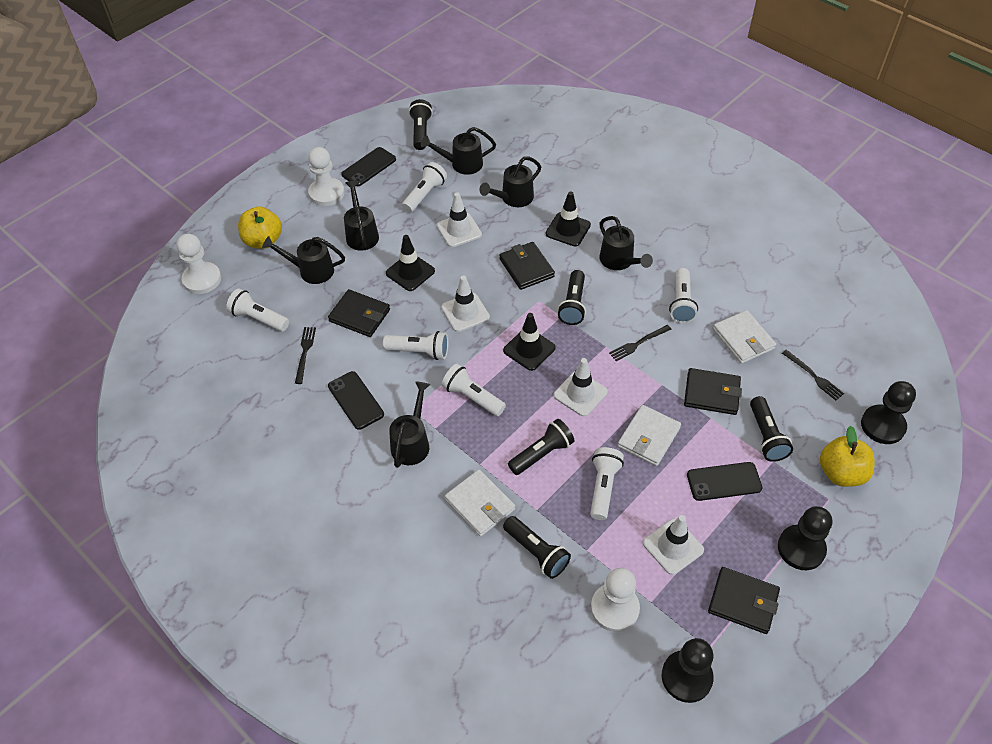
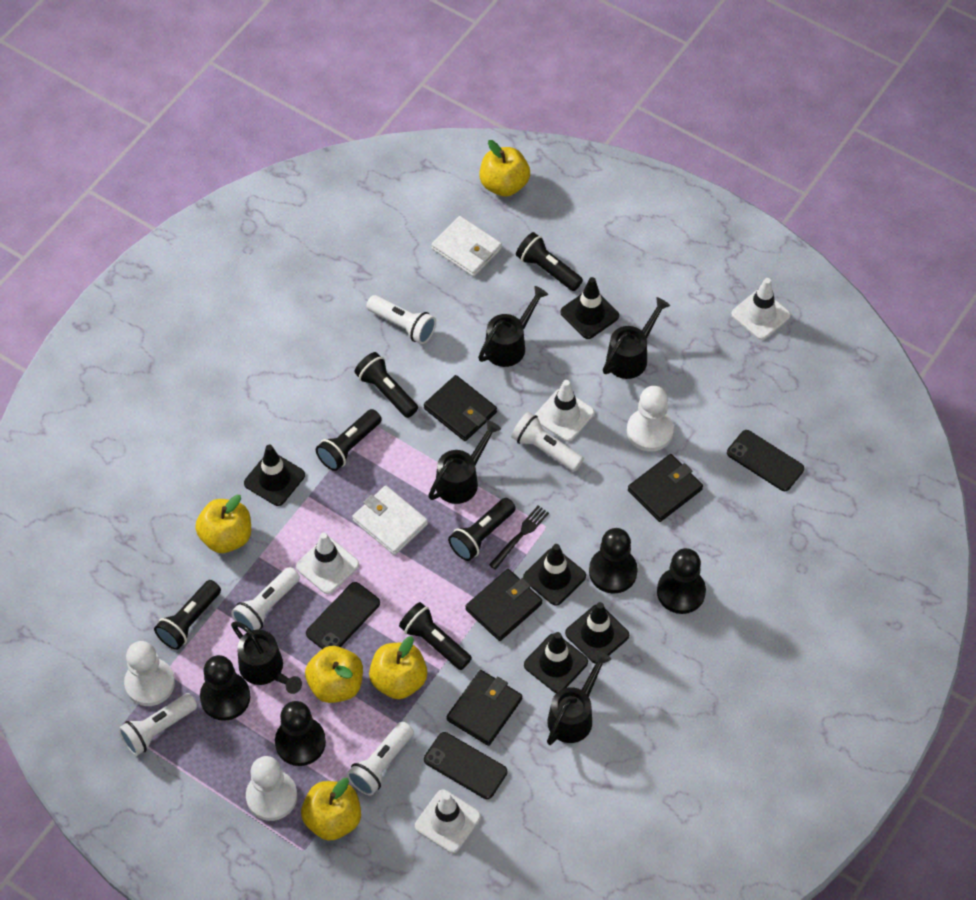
black flashlight: 5 -> 6
black fork: 3 -> 1
black pawn: 3 -> 4
black traffic cone: 3 -> 5
black watering can: 6 -> 5
white flashlight: 6 -> 5
white wallet: 3 -> 2
yellow apple: 2 -> 5

